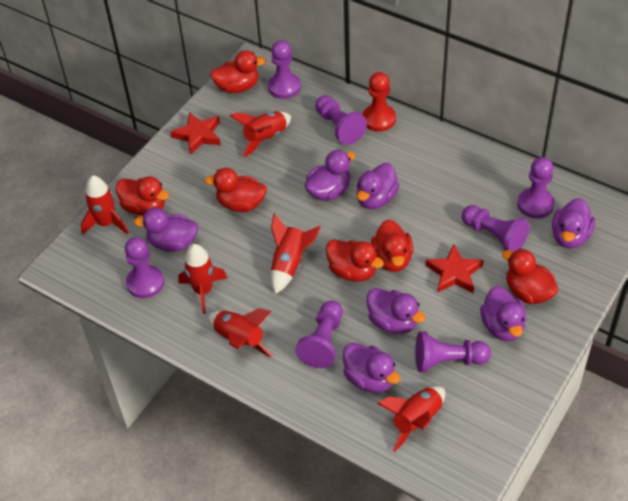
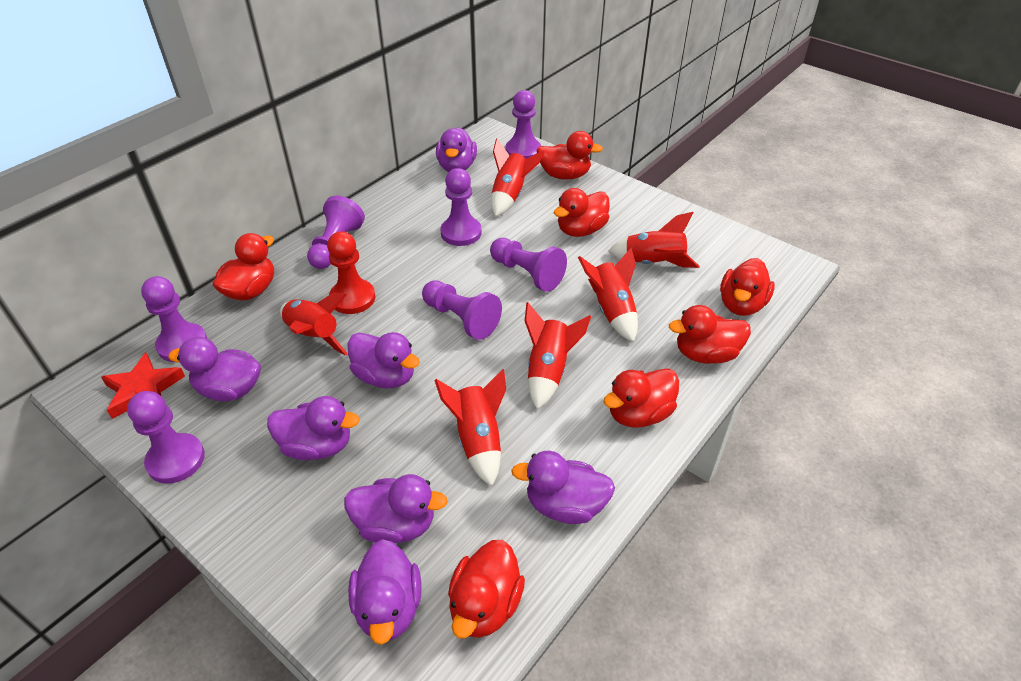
red duck: 6 -> 7
red star: 2 -> 1

